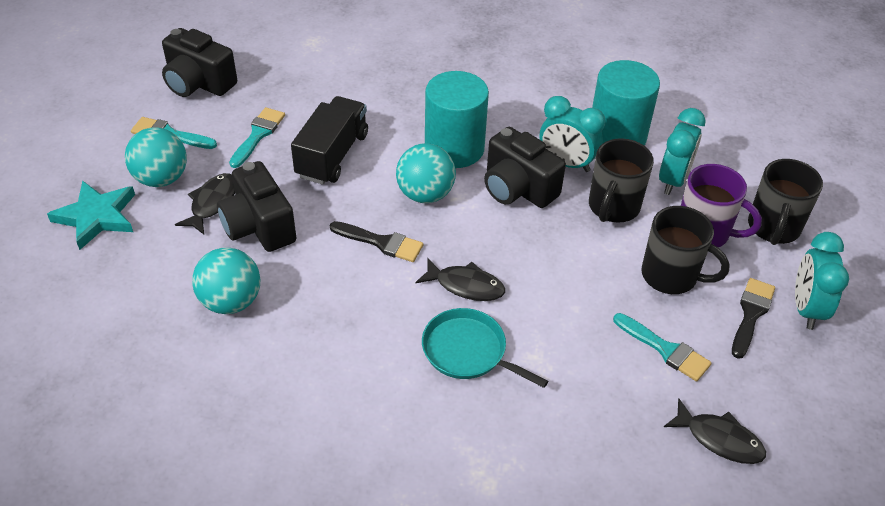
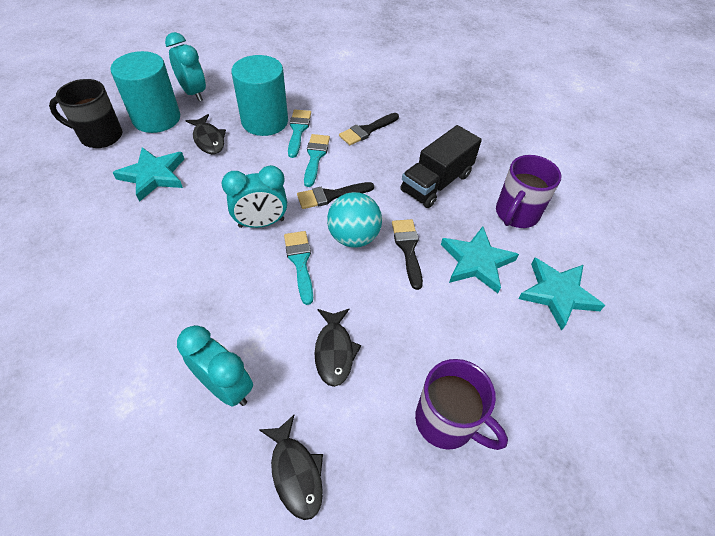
black brush: 2 -> 3
black camera: 3 -> 0
black mug: 3 -> 1
purple mug: 1 -> 2
turquoise ball: 3 -> 1
turquoise pan: 1 -> 0
turquoise star: 1 -> 3

